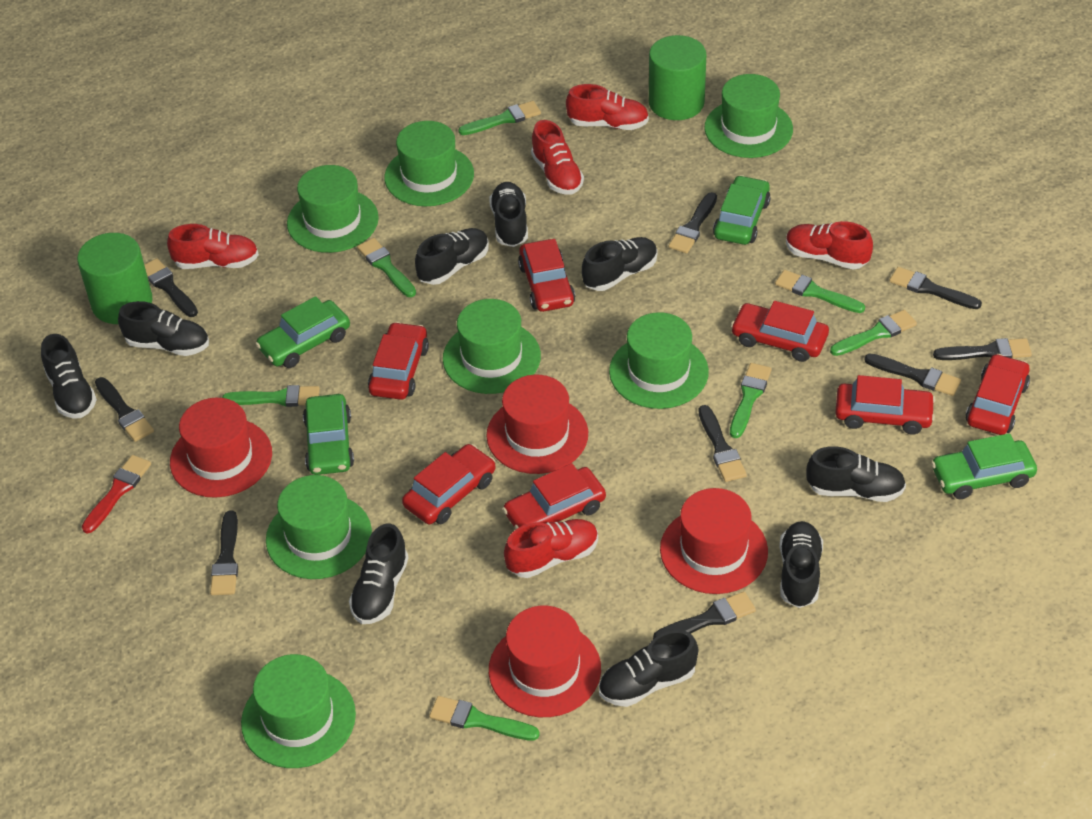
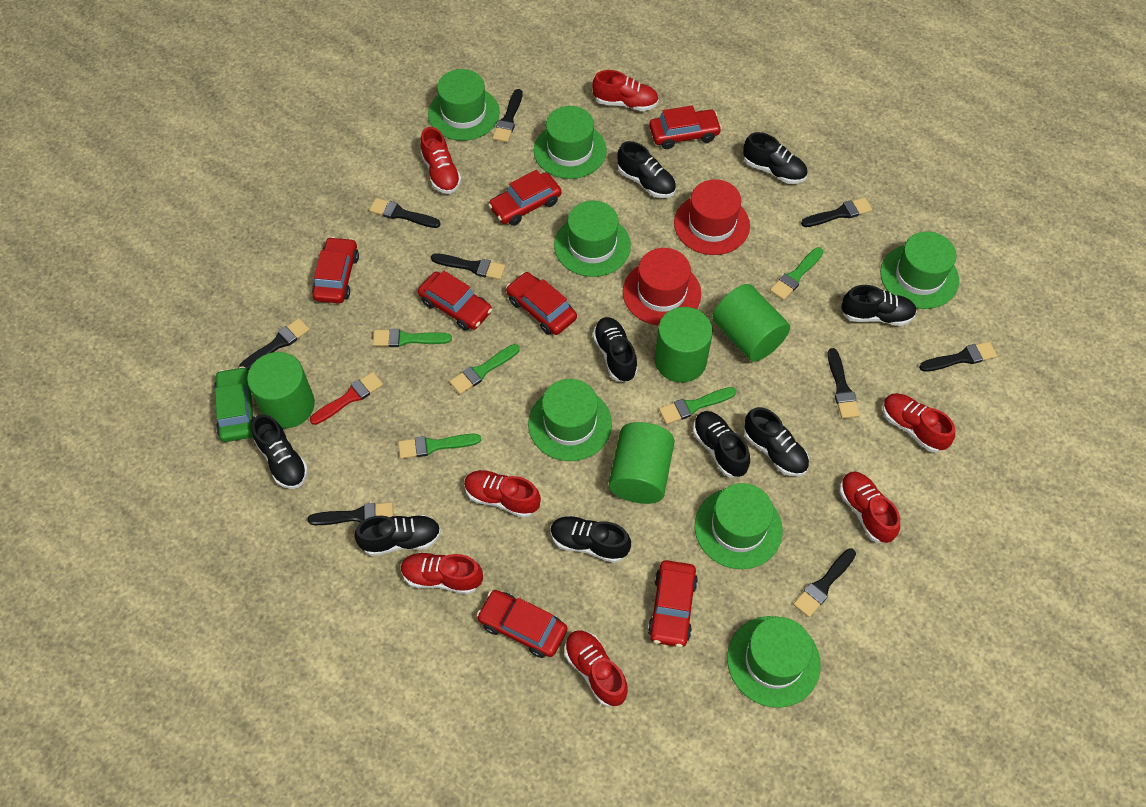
green brush: 7 -> 5
green car: 4 -> 1
green cylinder: 2 -> 4
red hat: 4 -> 2
red shoe: 5 -> 7

